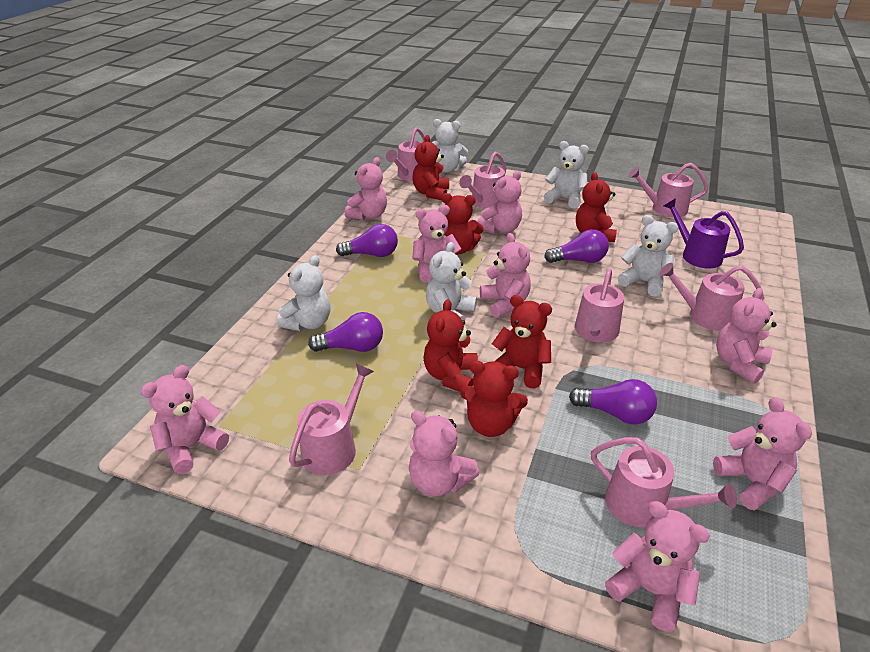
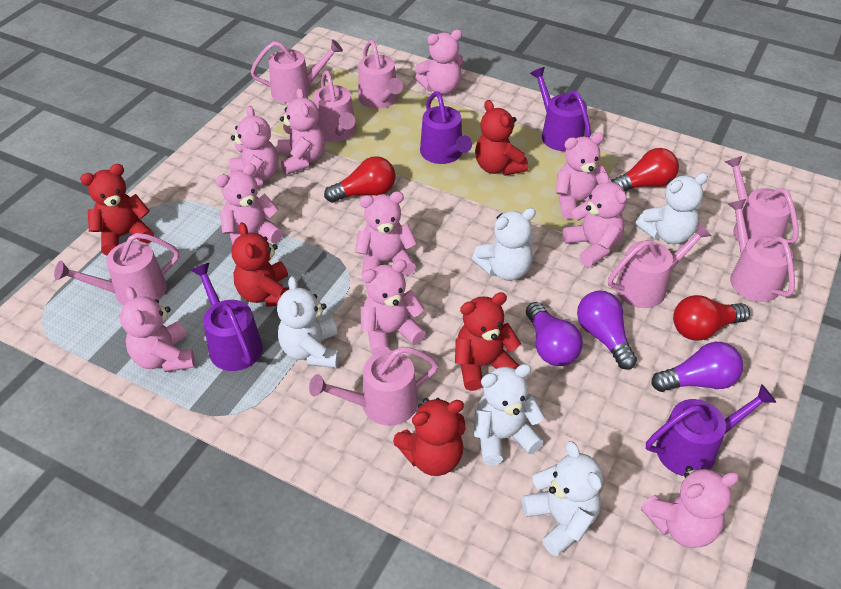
pink teddy bear: 9 -> 10
pink watering can: 7 -> 8
purple light bulb: 4 -> 3
purple watering can: 1 -> 4
red light bulb: 0 -> 3
red teddy bear: 6 -> 5

